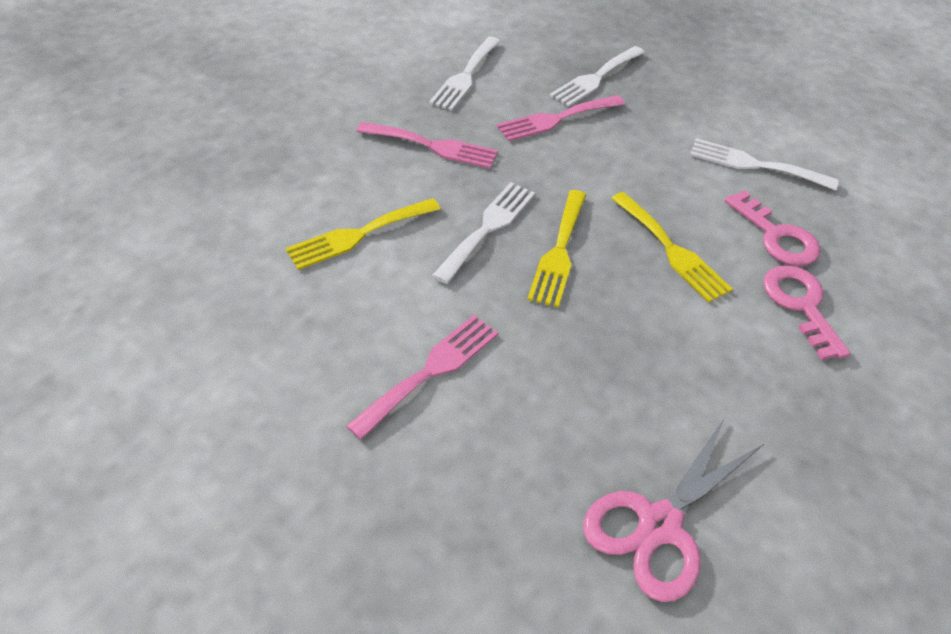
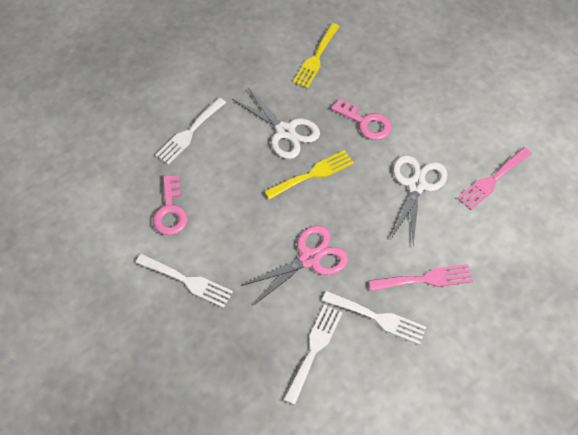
pink fork: 3 -> 2
white scissors: 0 -> 2
yellow fork: 3 -> 2

